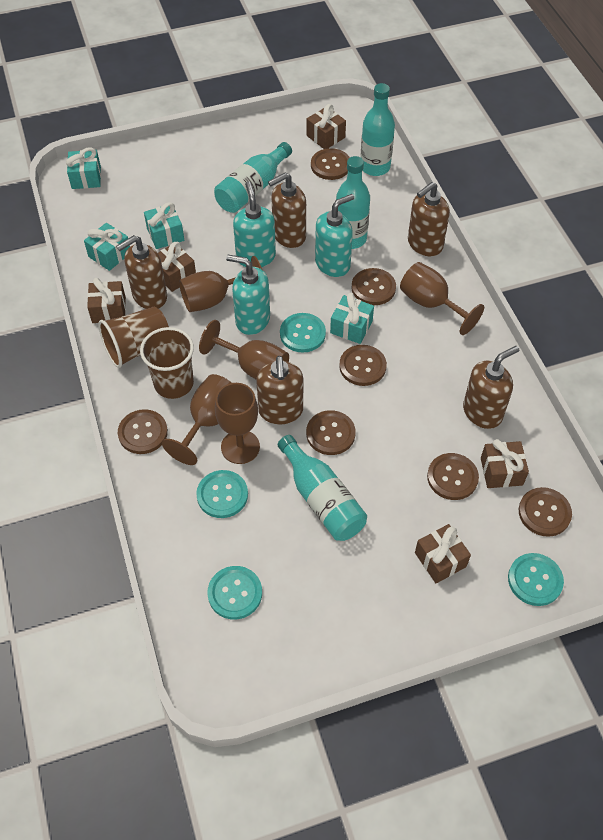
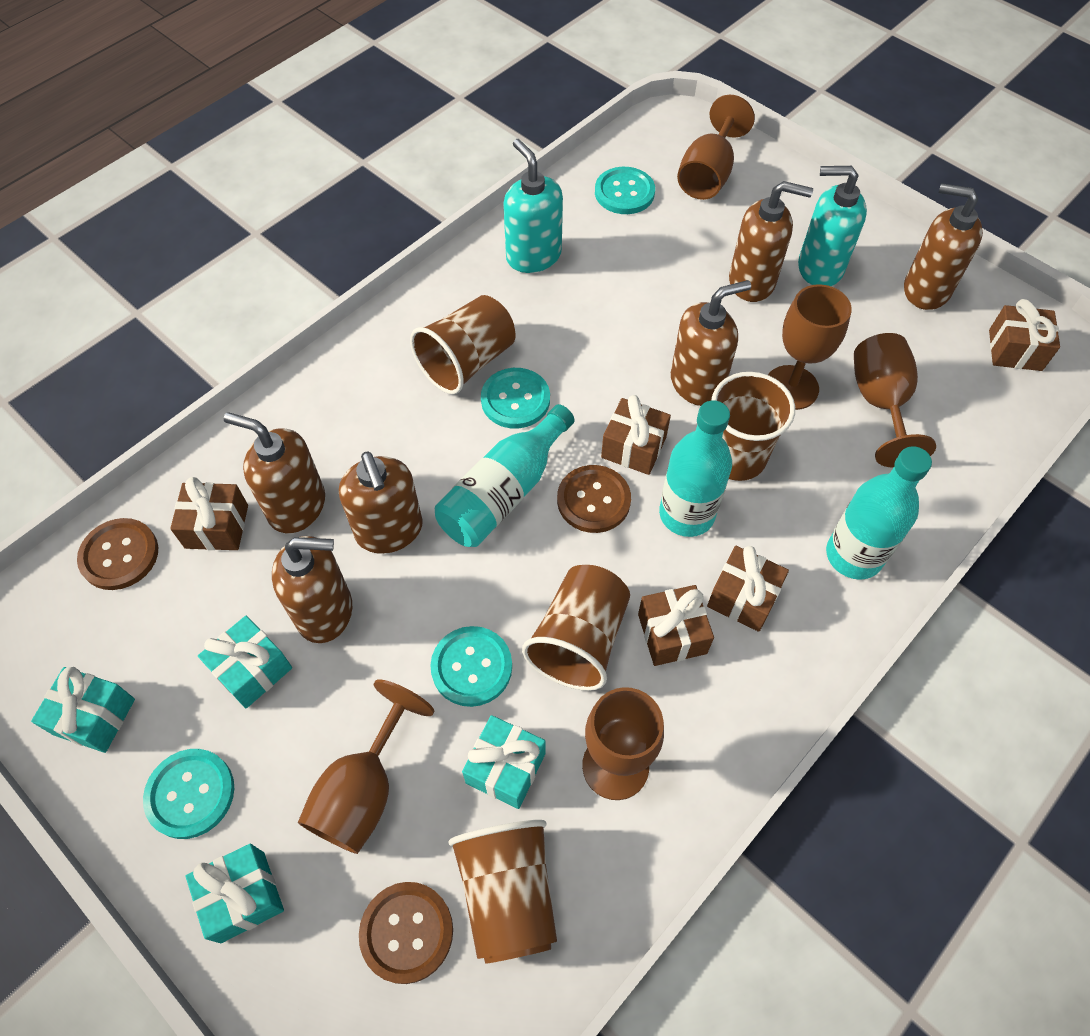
brown button: 7 -> 3
brown cup: 2 -> 4
brown soap dispenser: 5 -> 6
turquoise bottle: 4 -> 3
turquoise soap dispenser: 3 -> 2

